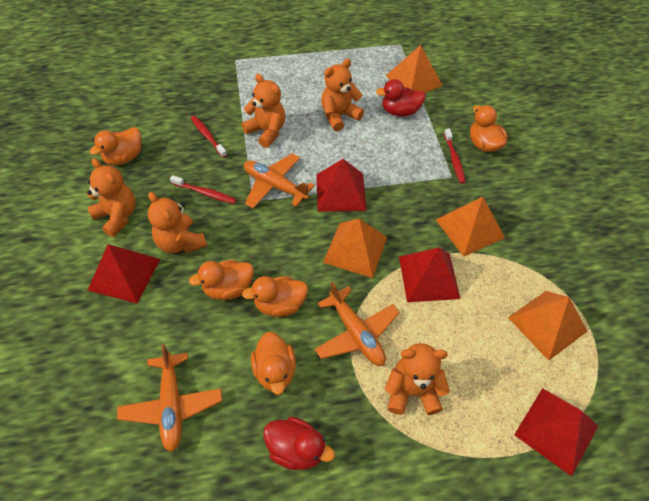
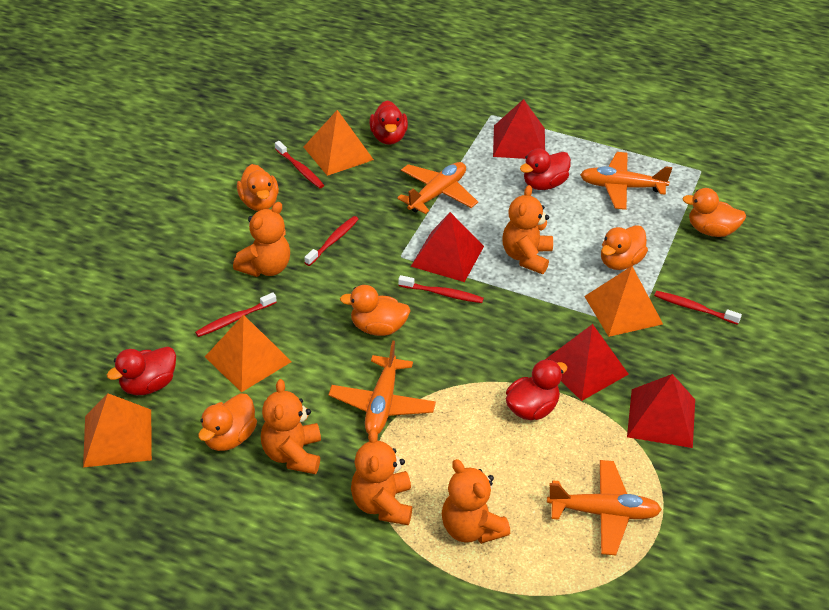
orange plane: 3 -> 4
red duck: 2 -> 4
red toothbrush: 3 -> 5

